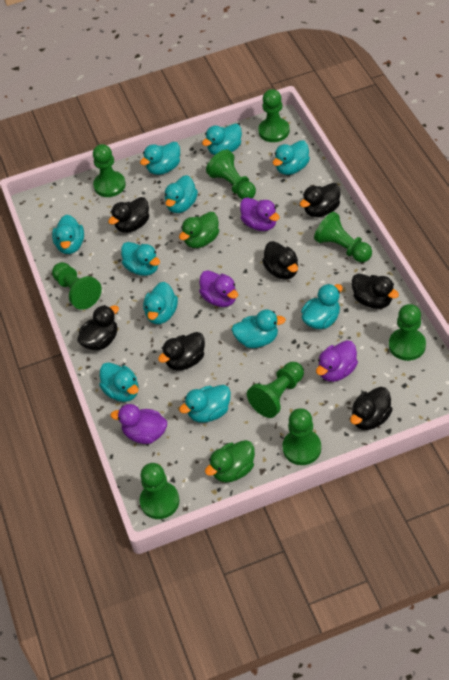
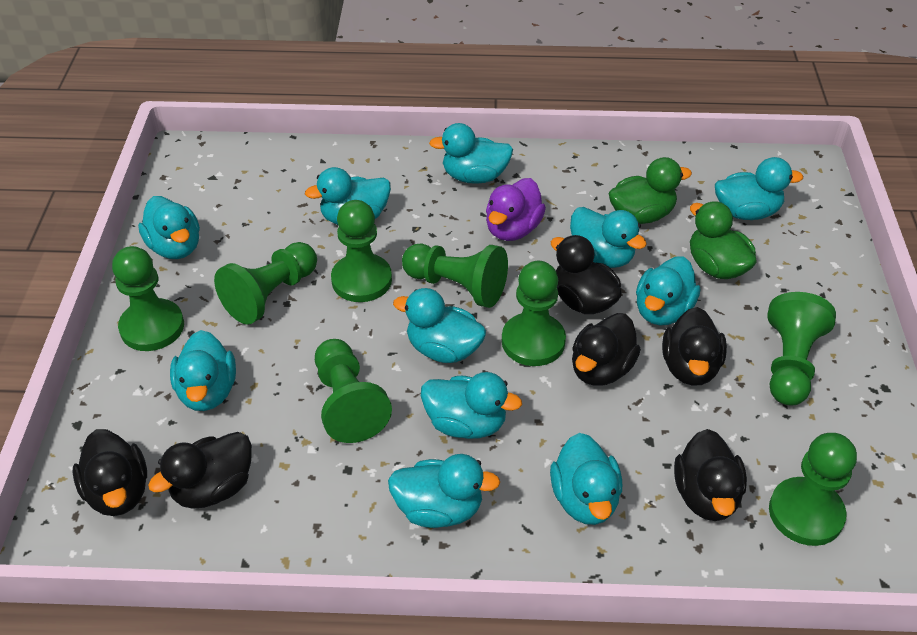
black duck: 7 -> 6
green pawn: 9 -> 8
purple duck: 4 -> 1

